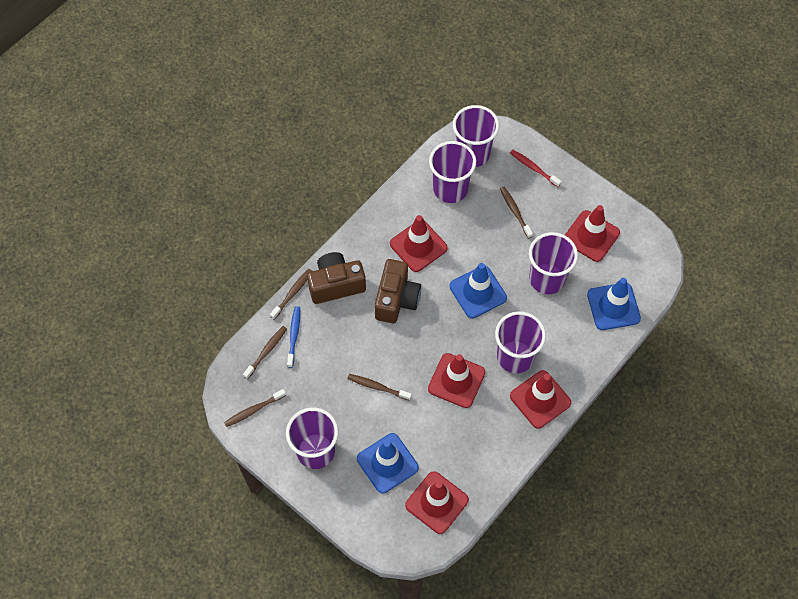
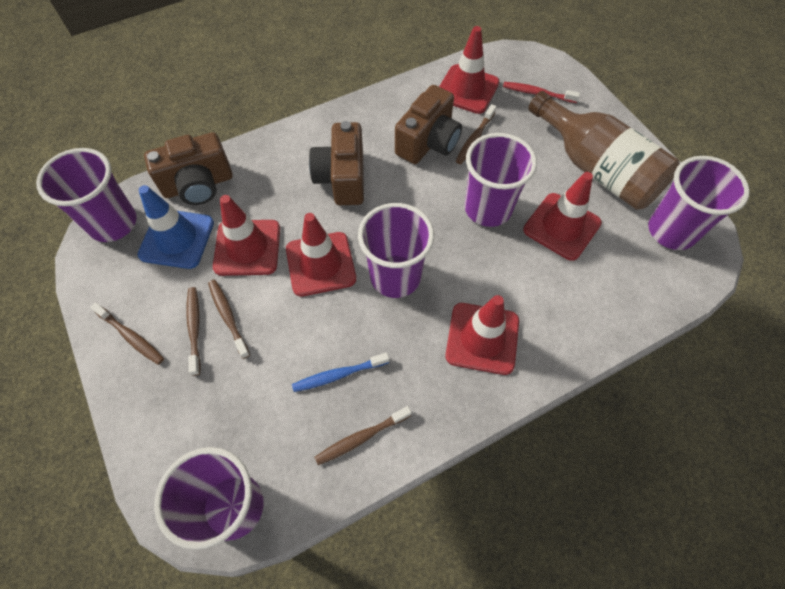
blue traffic cone: 3 -> 1
brown bottle: 0 -> 1
brown camera: 2 -> 3

